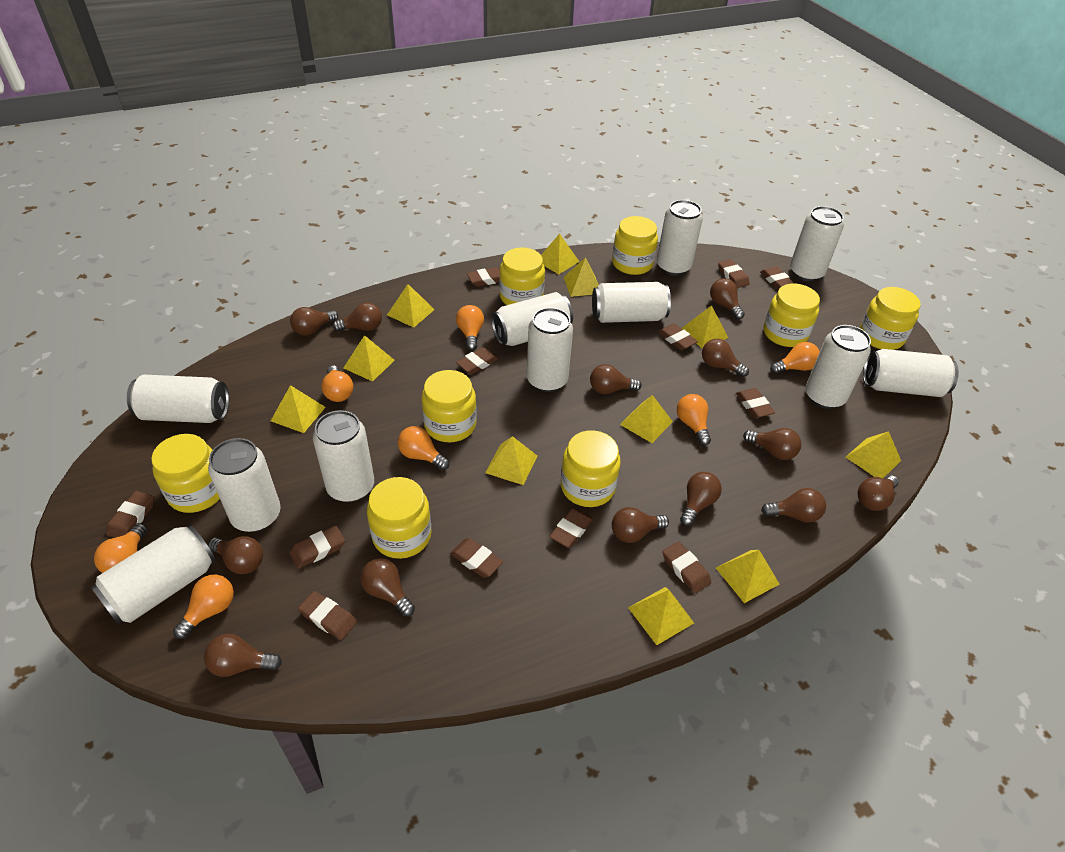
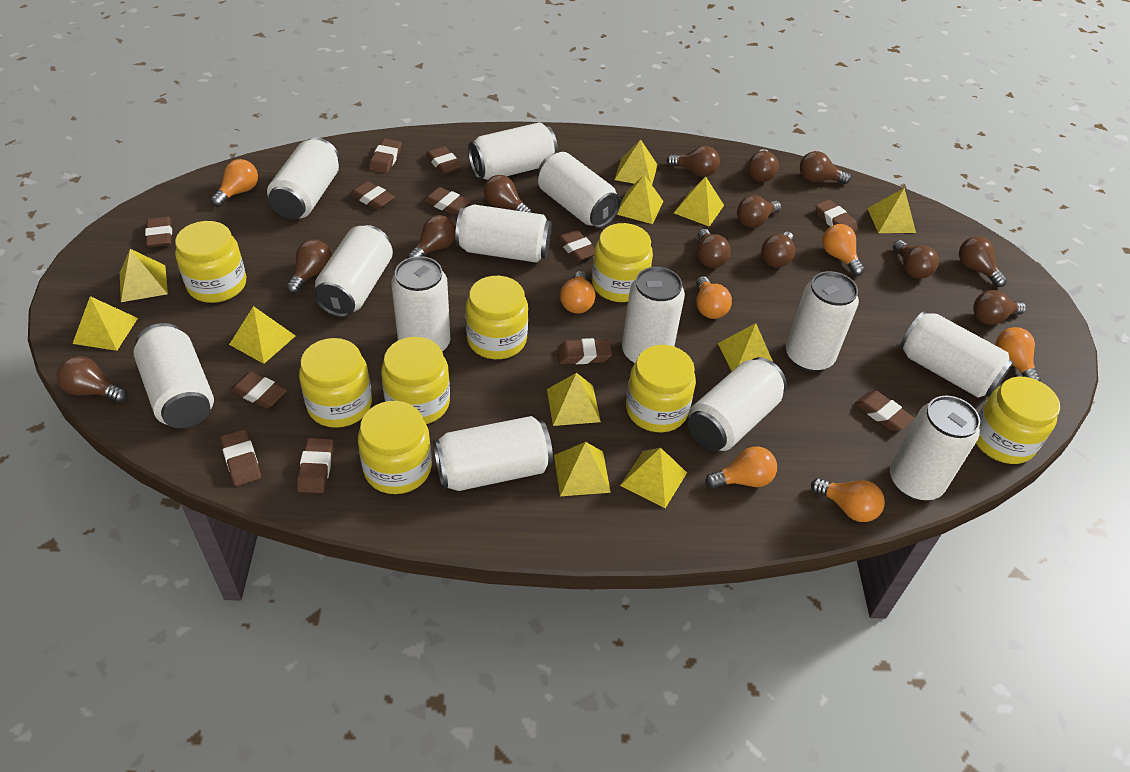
white can: 11 -> 13

